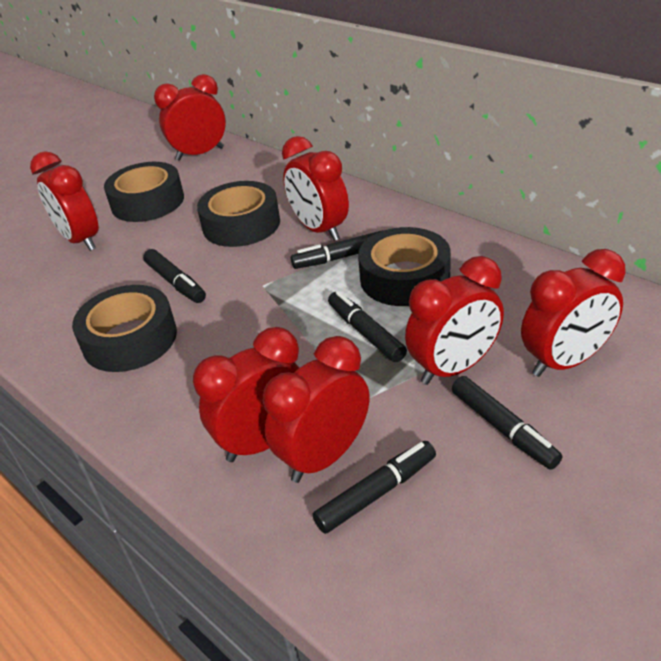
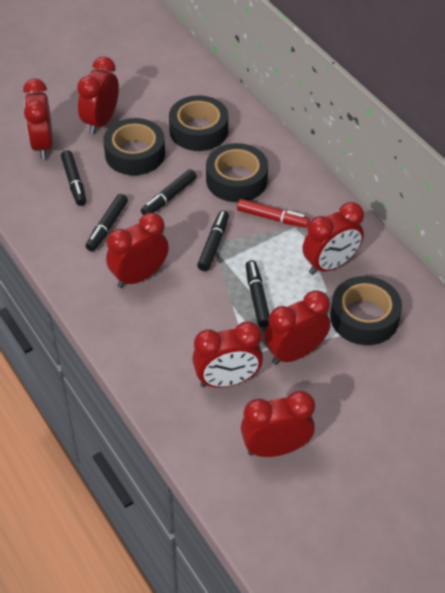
red marker: 0 -> 1

